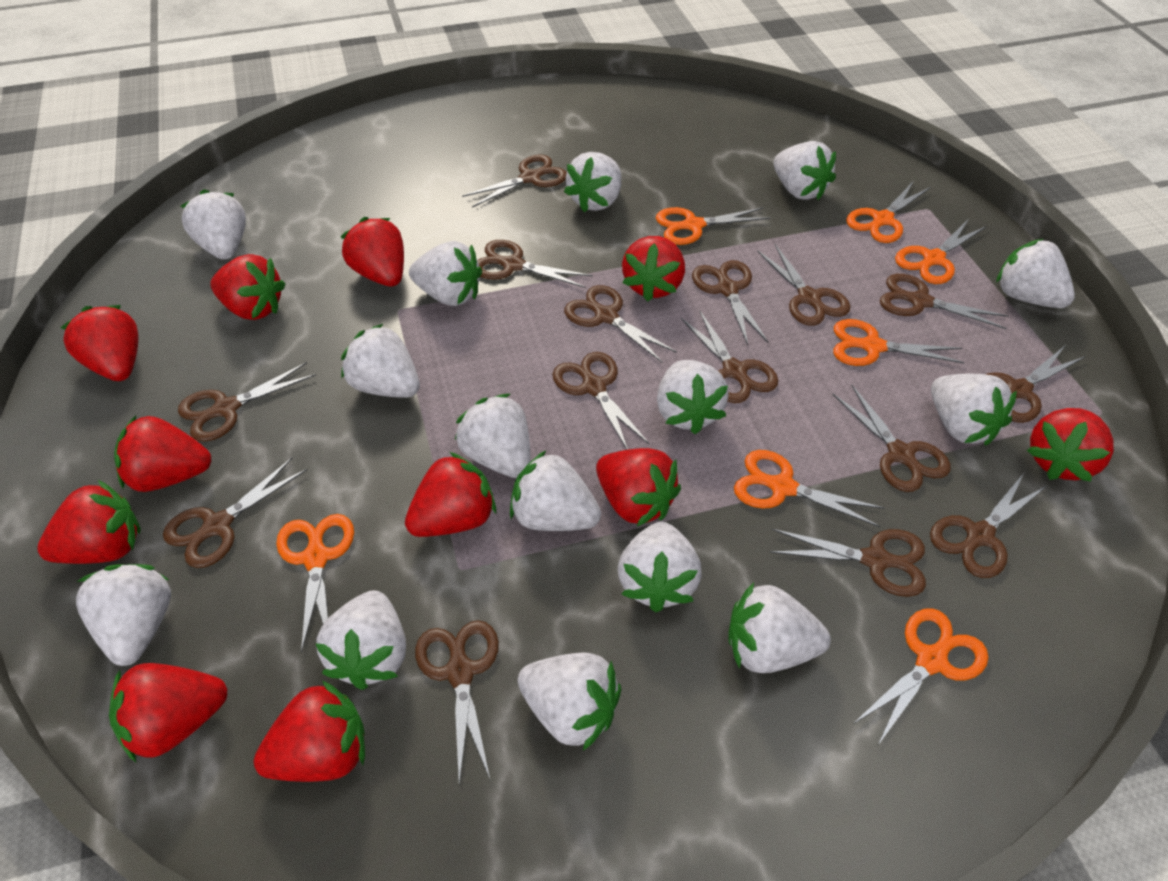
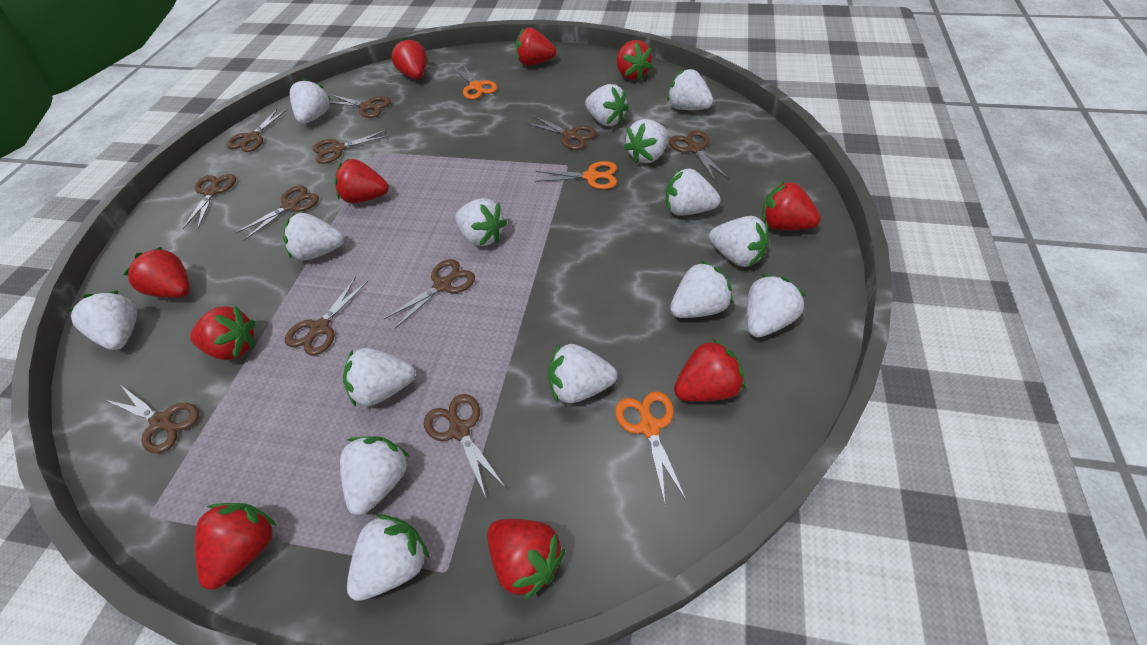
brown scissors: 15 -> 11
orange scissors: 7 -> 3
red strawberry: 11 -> 10

